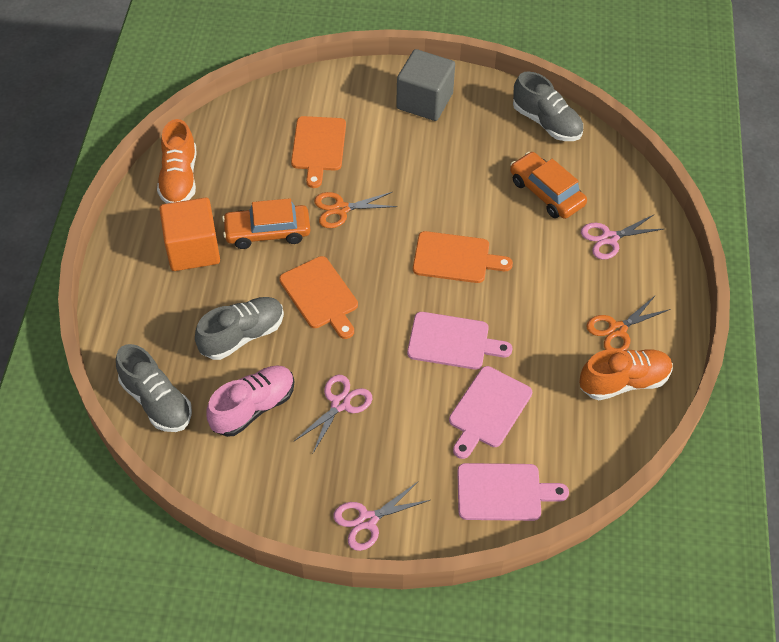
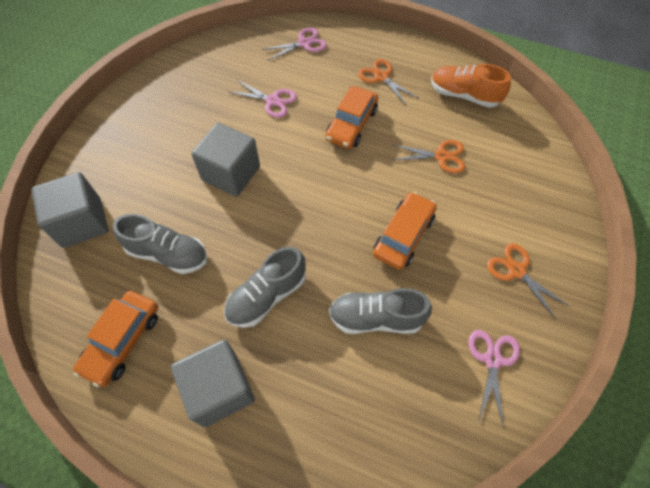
grey cube: 1 -> 3
orange car: 2 -> 3
orange cube: 1 -> 0
orange cutting board: 3 -> 0
orange scissors: 2 -> 3
orange shoe: 2 -> 1
pink cutting board: 3 -> 0
pink shoe: 1 -> 0

